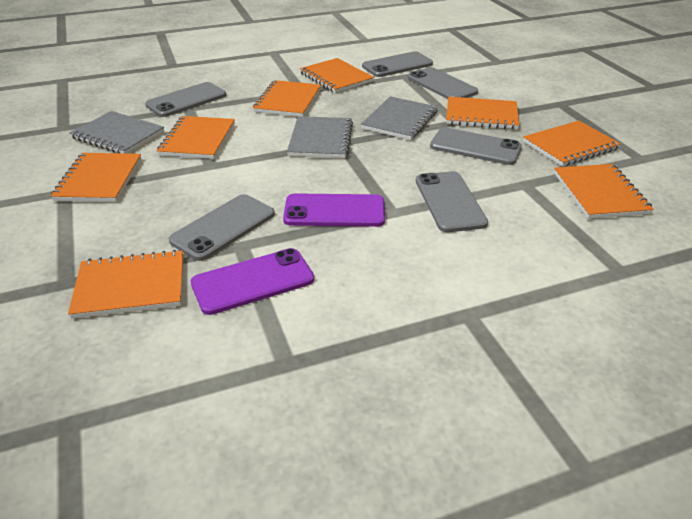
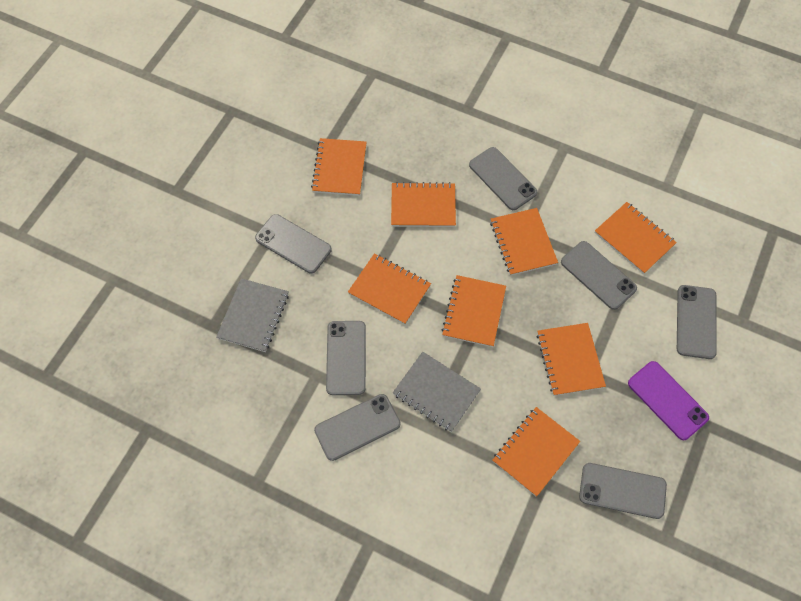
grey notebook: 3 -> 2
grey phone: 6 -> 7
purple phone: 2 -> 1

